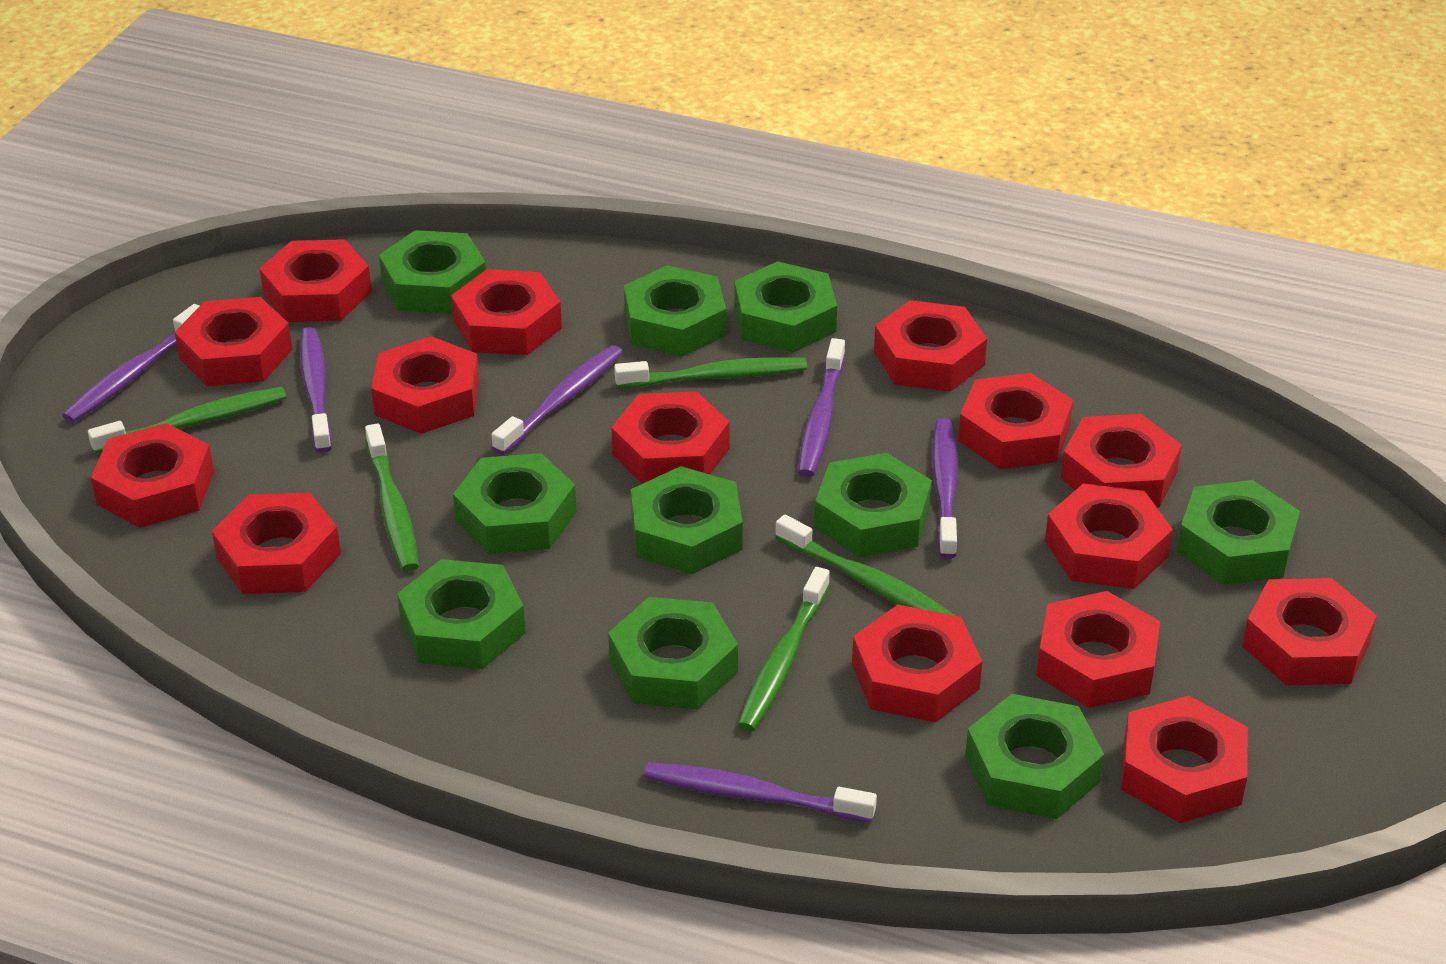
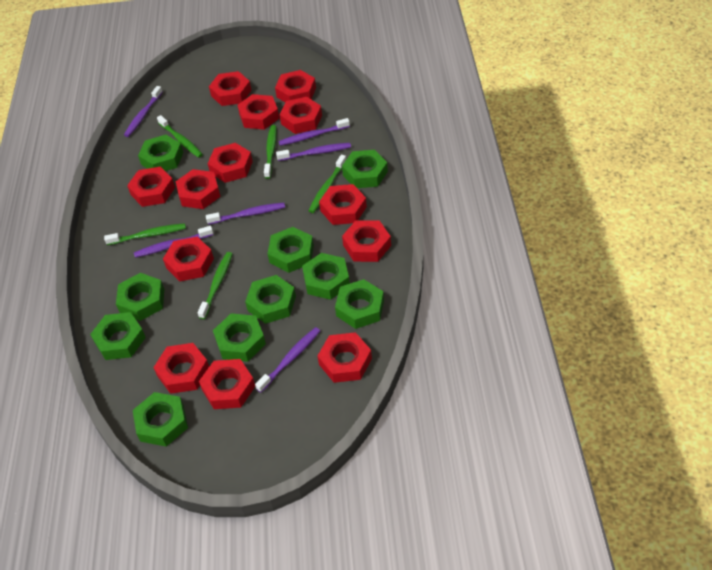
red nut: 15 -> 13

